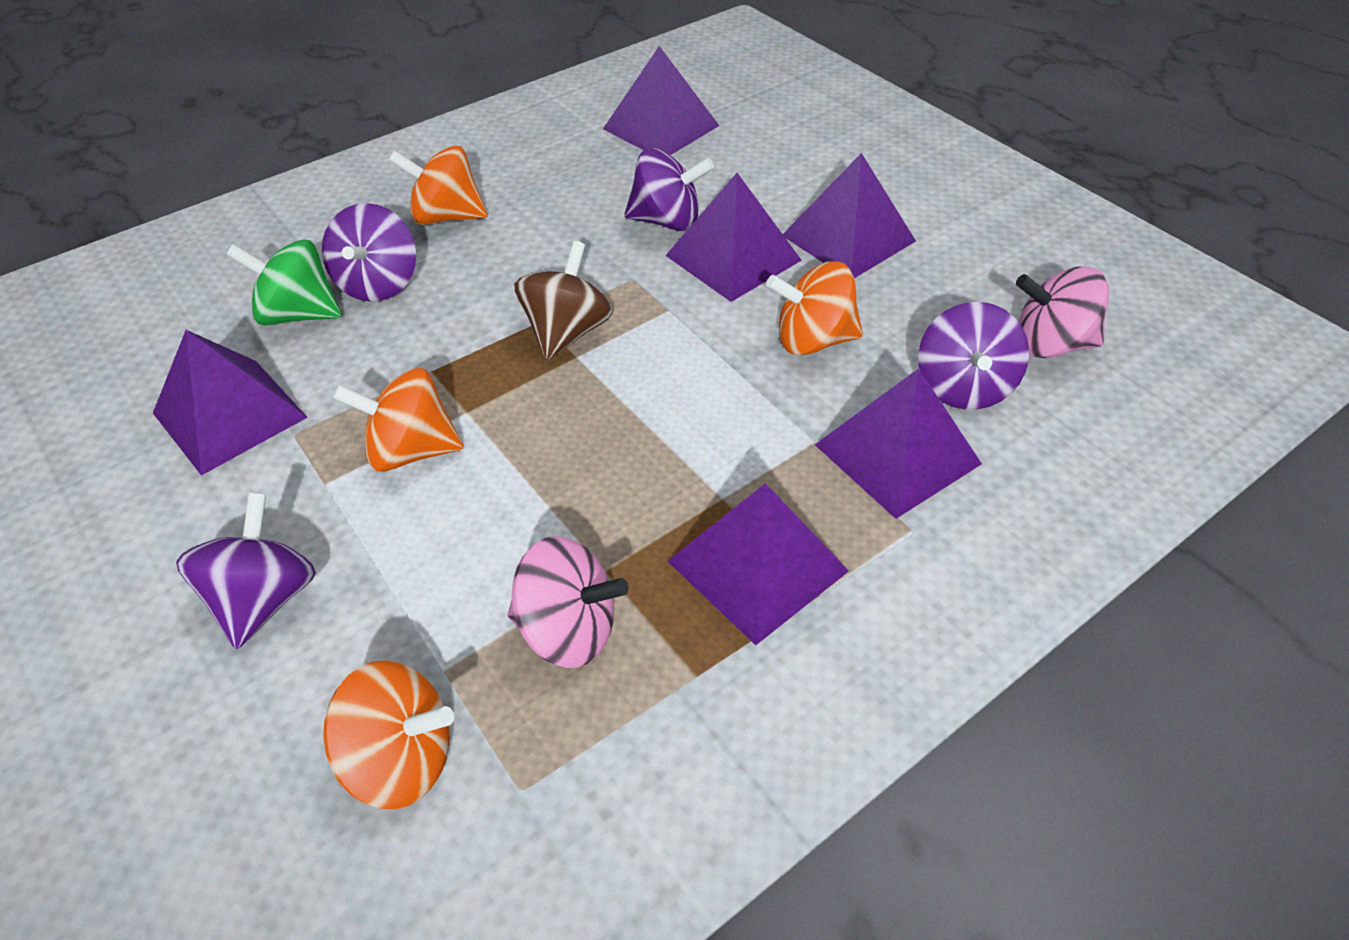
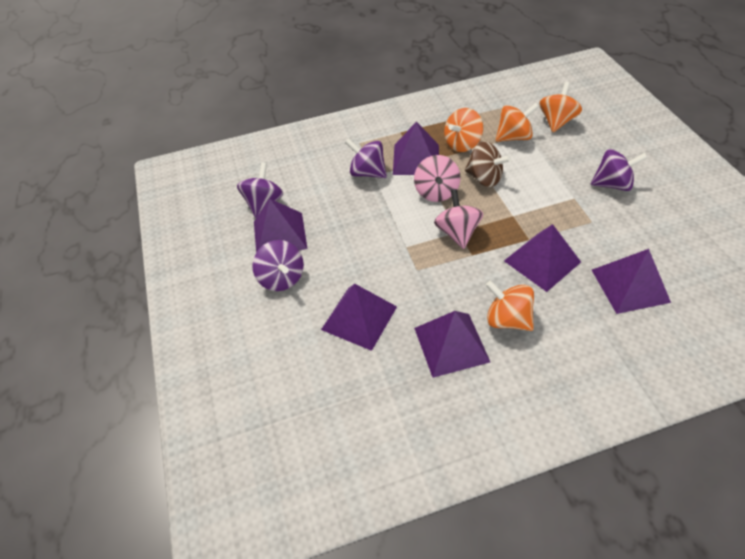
green spinning top: 1 -> 0

